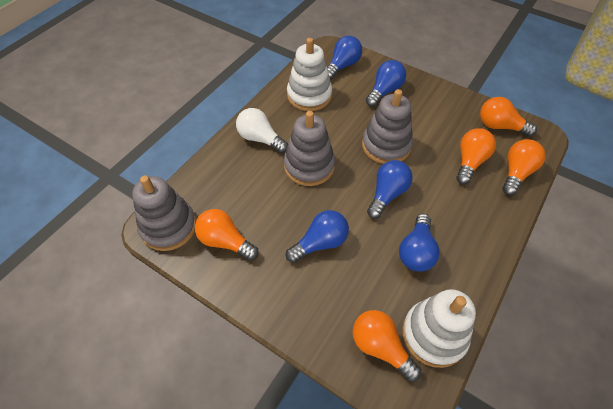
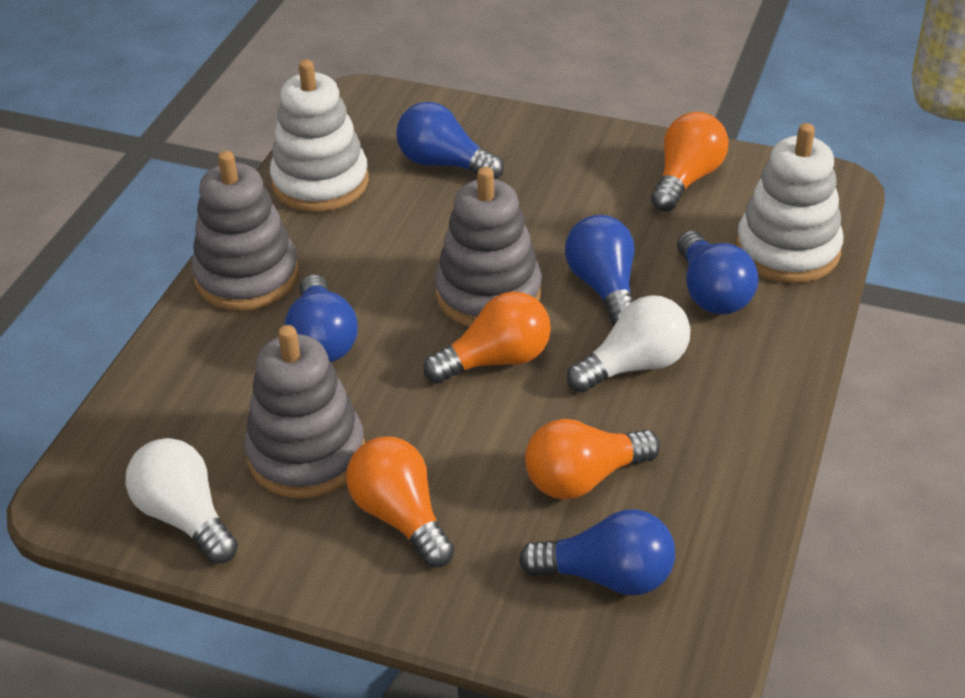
orange light bulb: 5 -> 4
white light bulb: 1 -> 2

